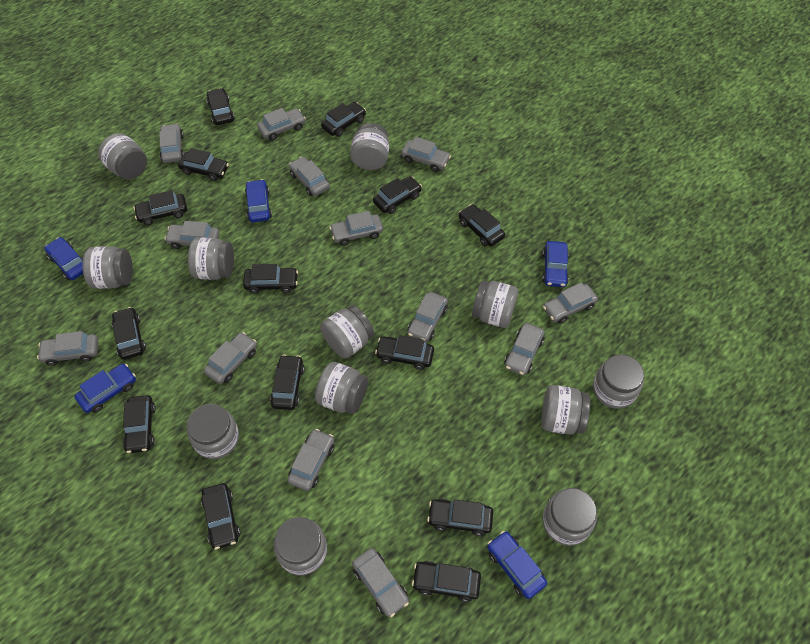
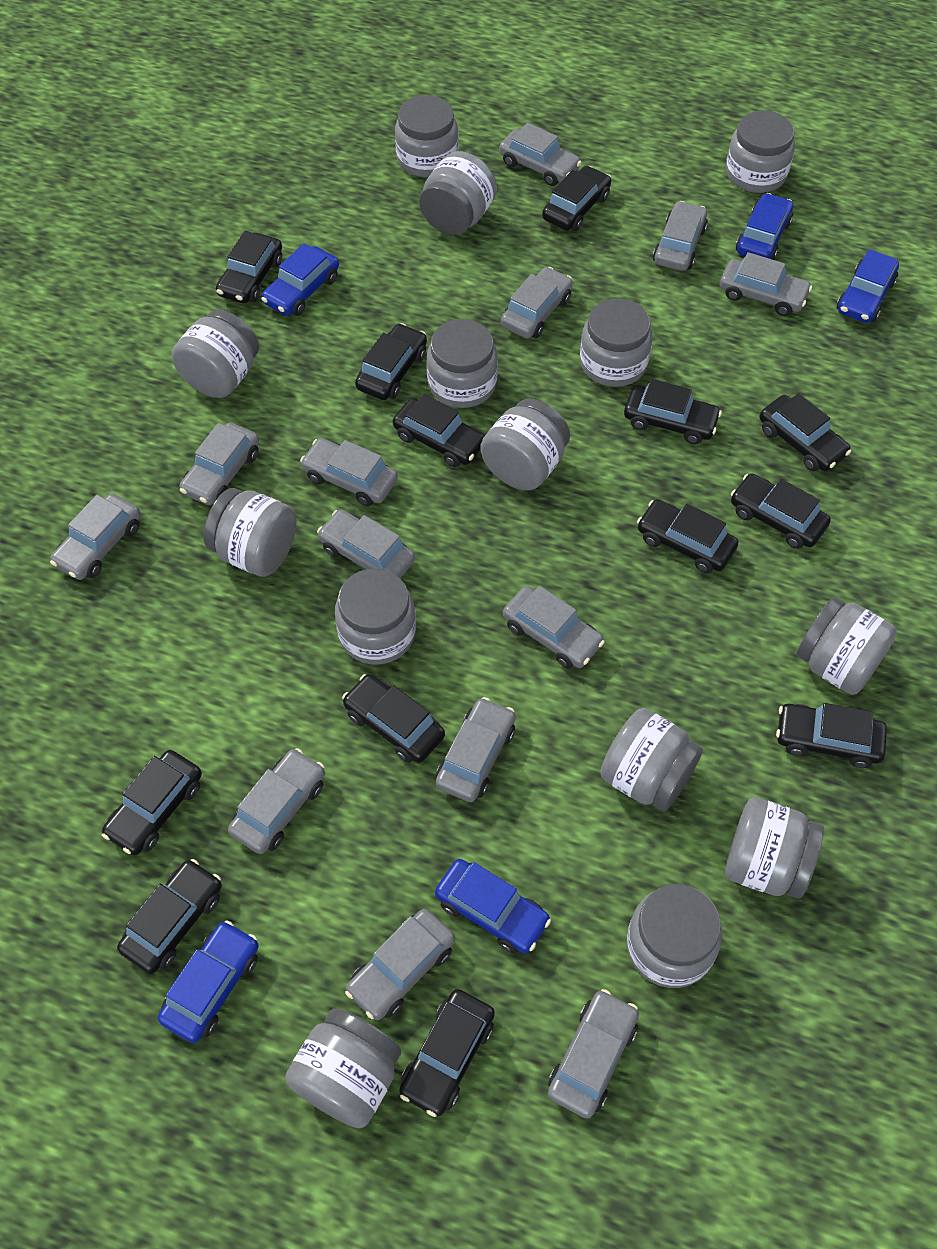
black car: 14 -> 13
grey jar: 12 -> 14

